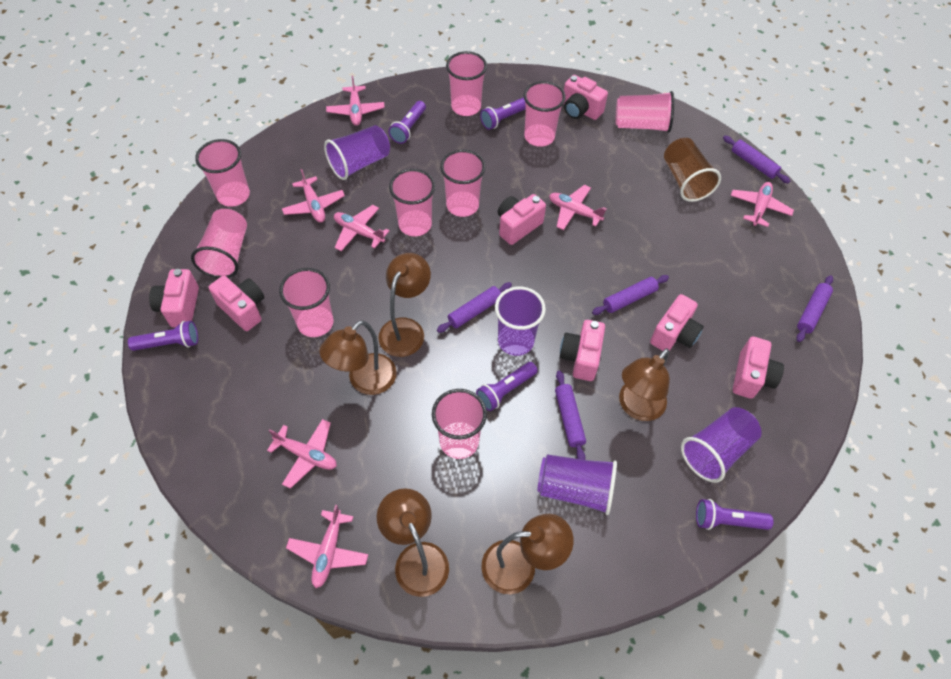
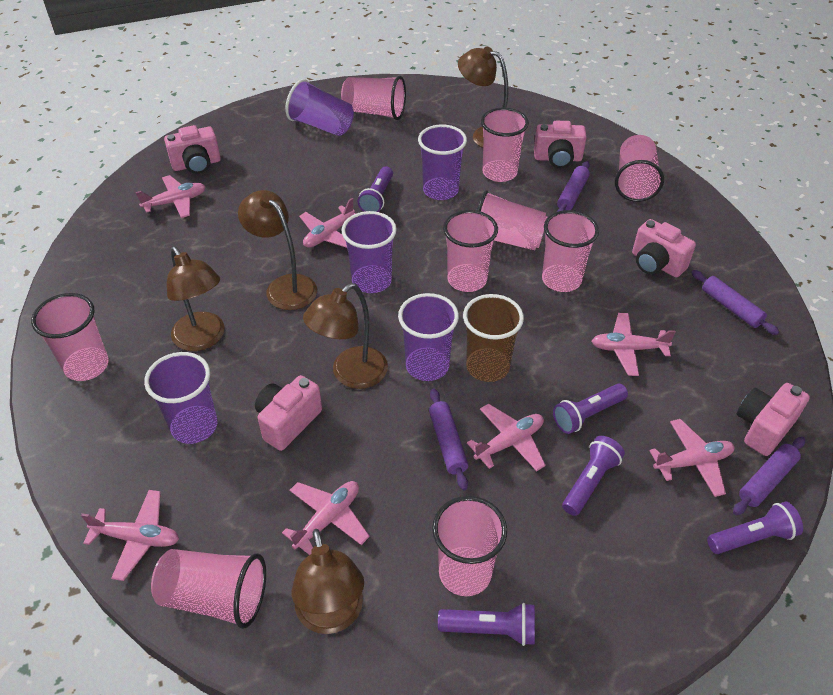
pink camera: 7 -> 5
purple cup: 4 -> 5
purple rolling pin: 5 -> 4

